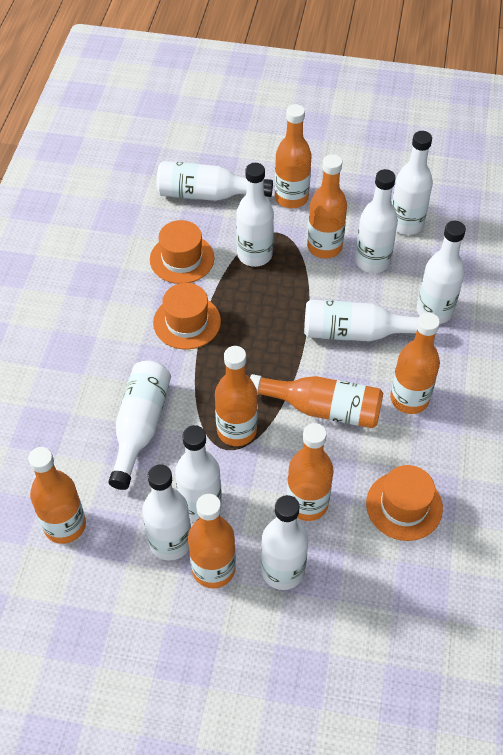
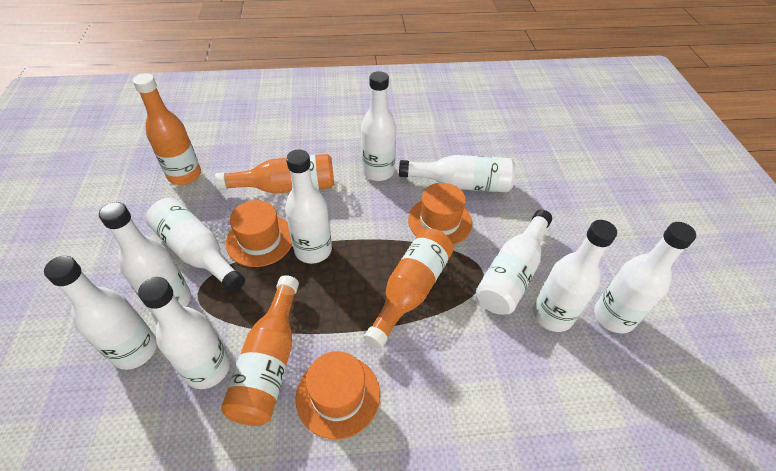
orange bottle: 8 -> 4

